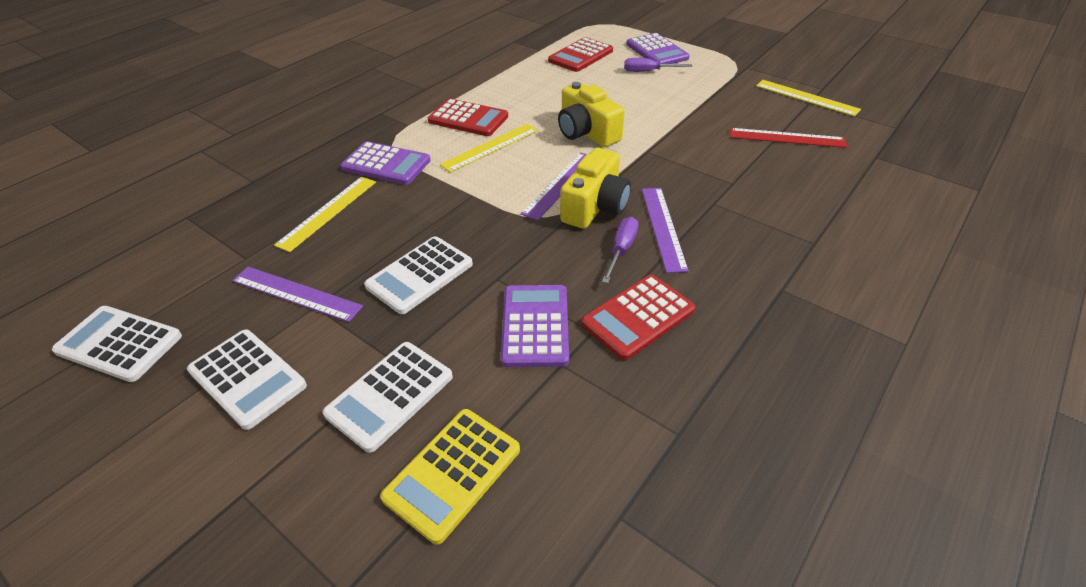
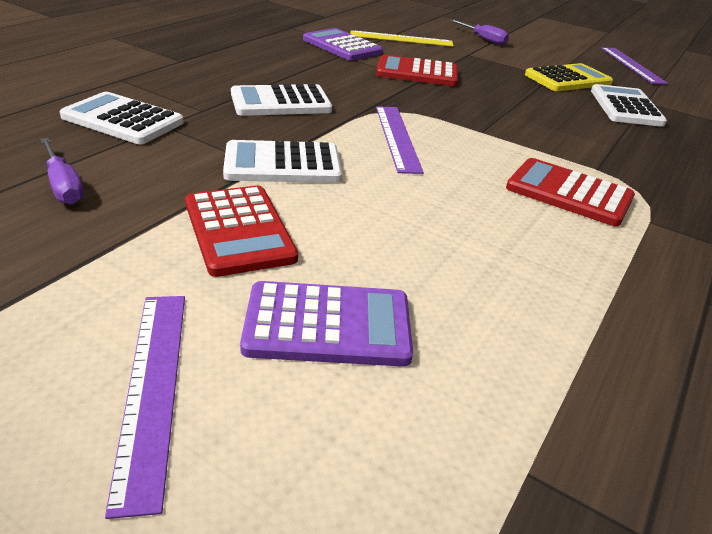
purple calculator: 3 -> 2
red ruler: 1 -> 0
yellow camera: 2 -> 0
yellow ruler: 3 -> 1

